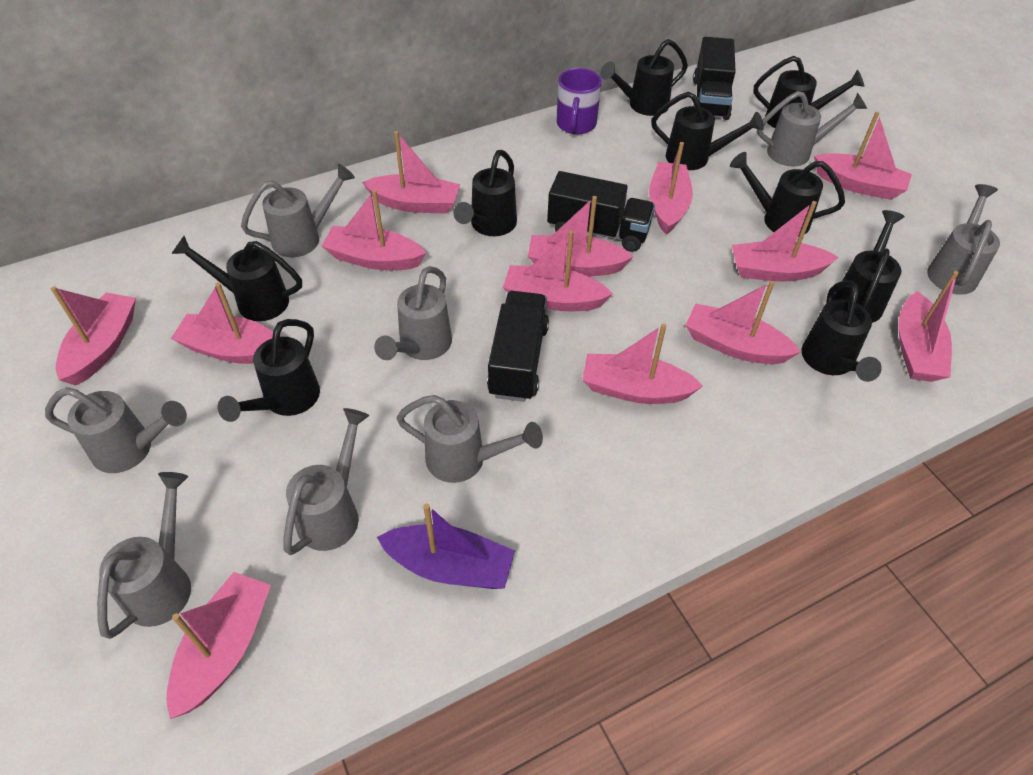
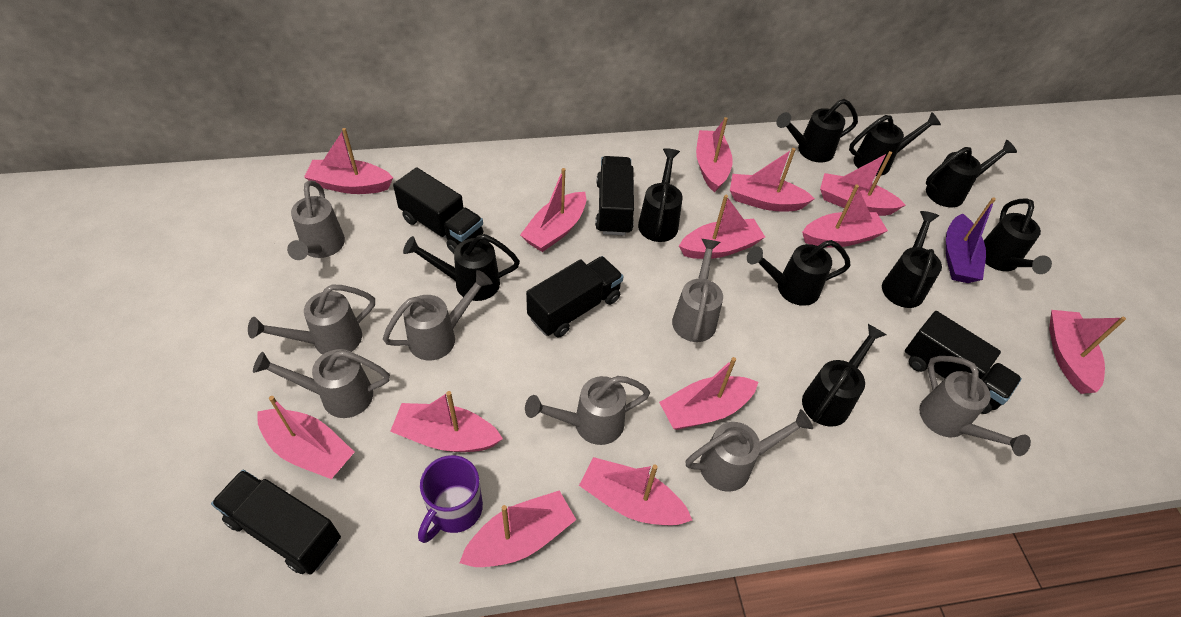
black truck: 3 -> 5

